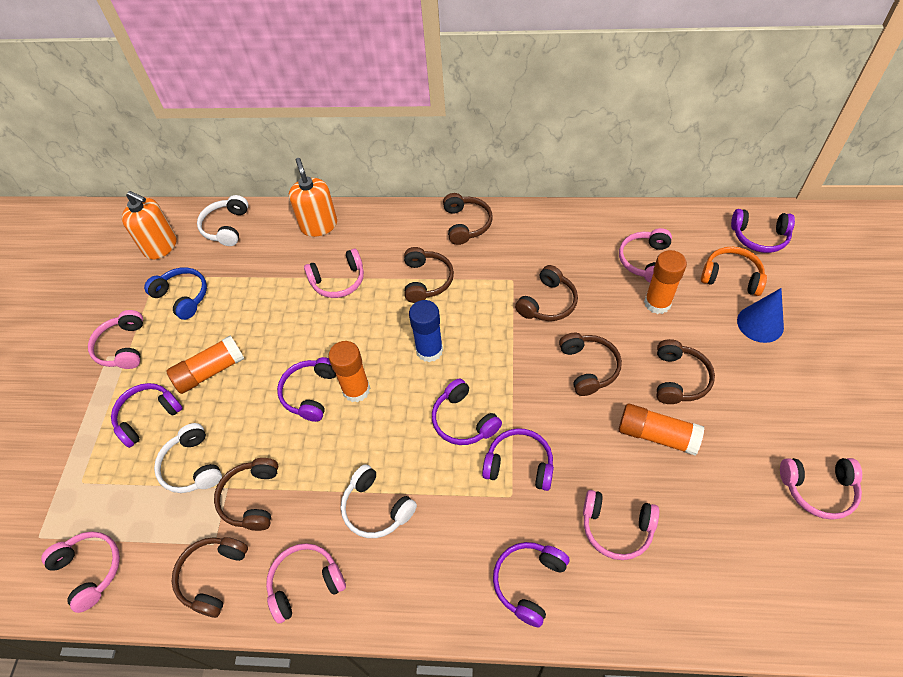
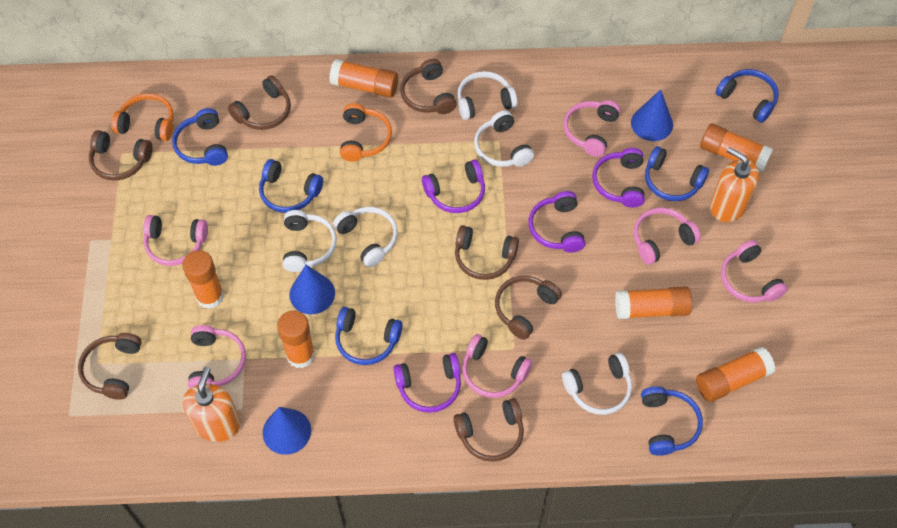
blue cone: 1 -> 3
blue glue stick: 1 -> 0
blue headphones: 1 -> 6
orange glue stick: 4 -> 6
orange headphones: 1 -> 2
pink headphones: 7 -> 6
purple headphones: 6 -> 4
white headphones: 3 -> 5

